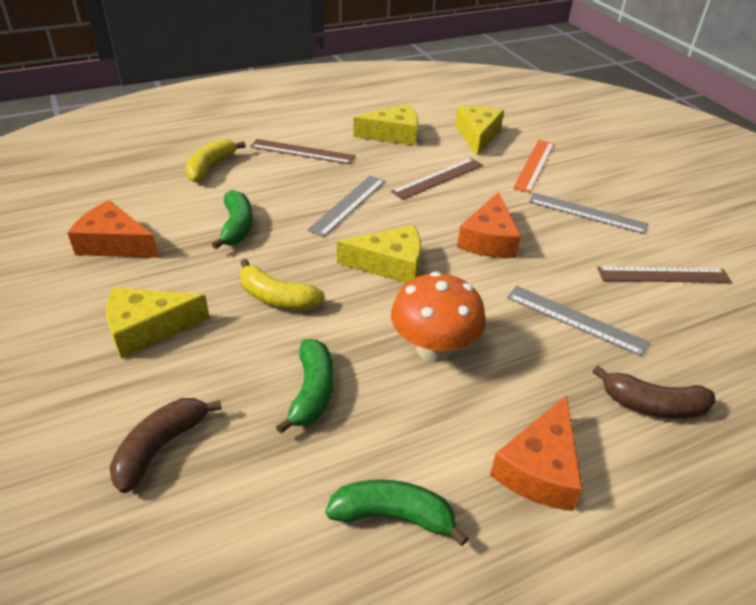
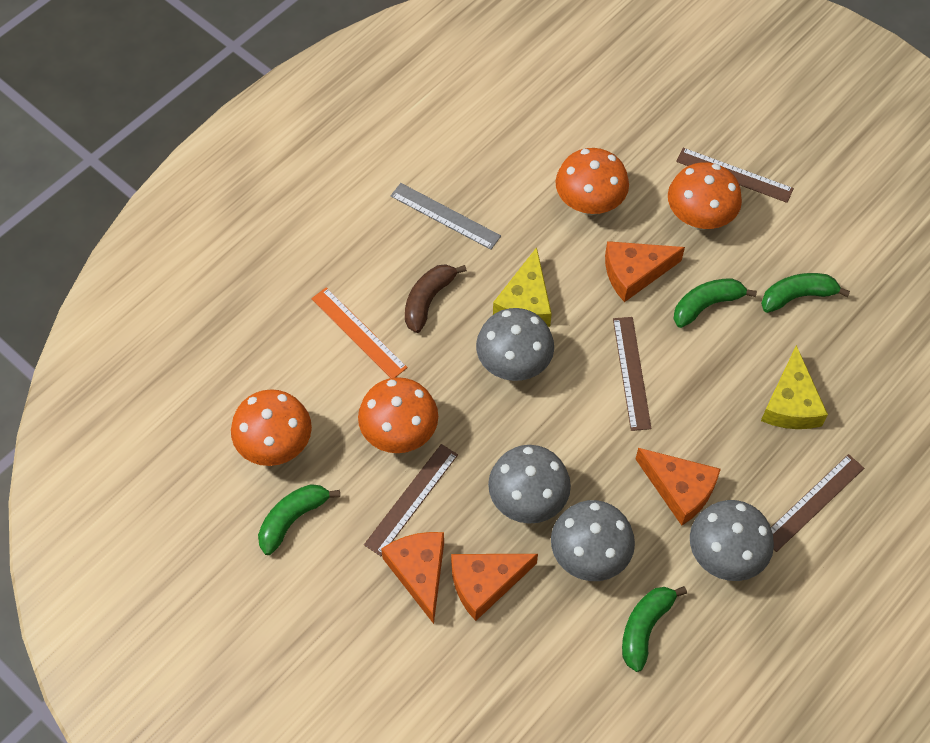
brown banana: 2 -> 1
brown ruler: 3 -> 4
green banana: 3 -> 4
grey mushroom: 0 -> 4
grey ruler: 3 -> 1
orange cheese: 3 -> 4
orange mushroom: 1 -> 4
yellow banana: 2 -> 0
yellow cheese: 4 -> 2

